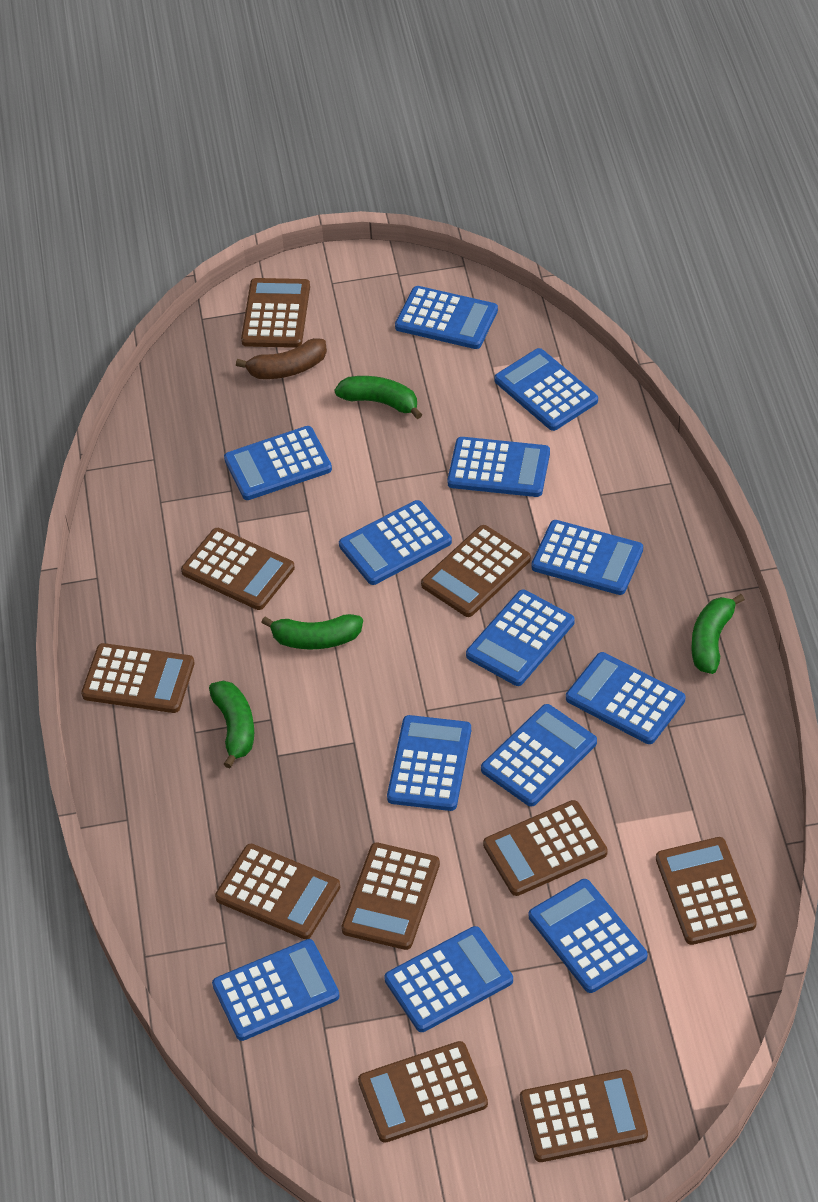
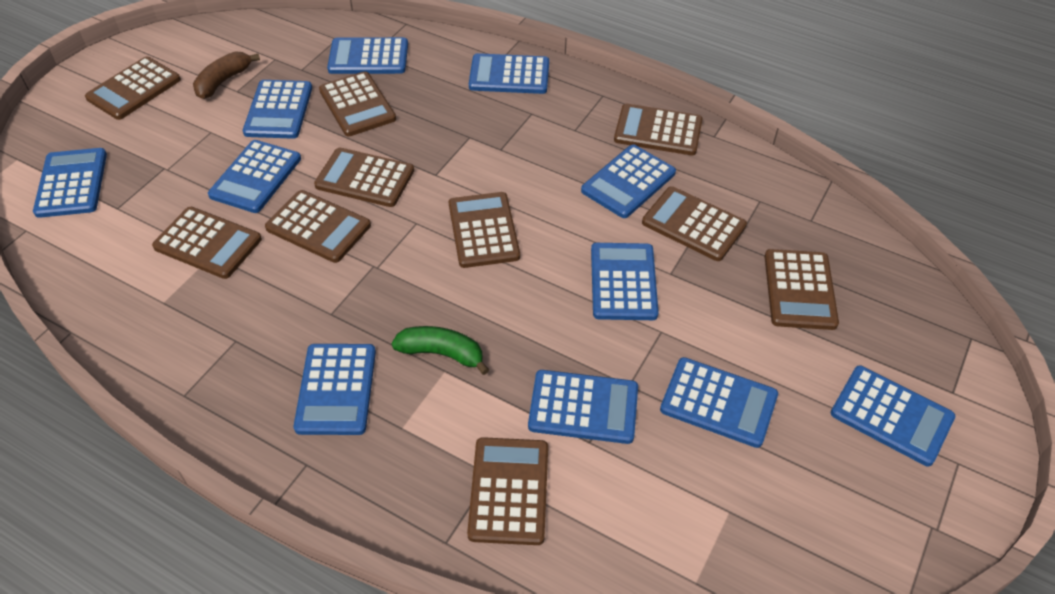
blue calculator: 13 -> 11
green banana: 4 -> 1

